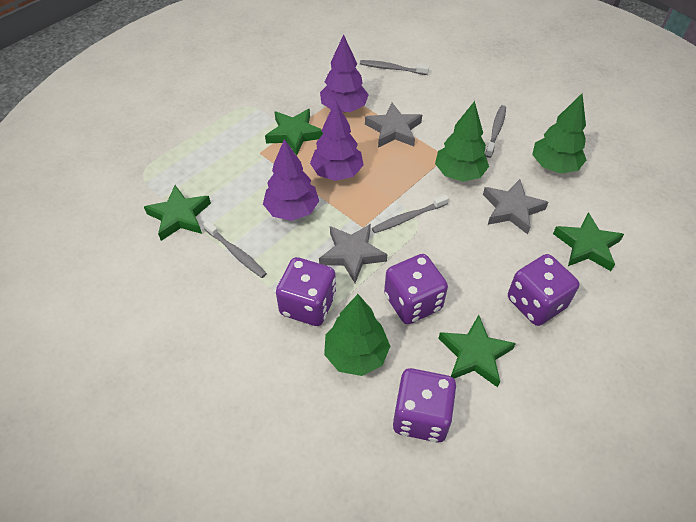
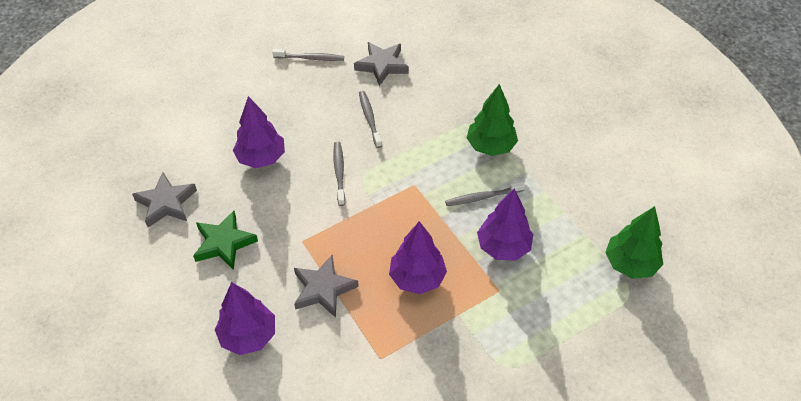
green star: 4 -> 1
green tree: 3 -> 2
purple dice: 4 -> 0
purple tree: 3 -> 4

